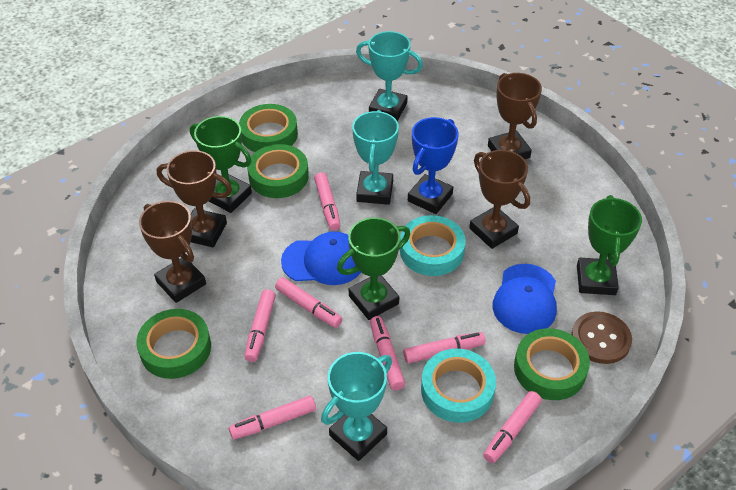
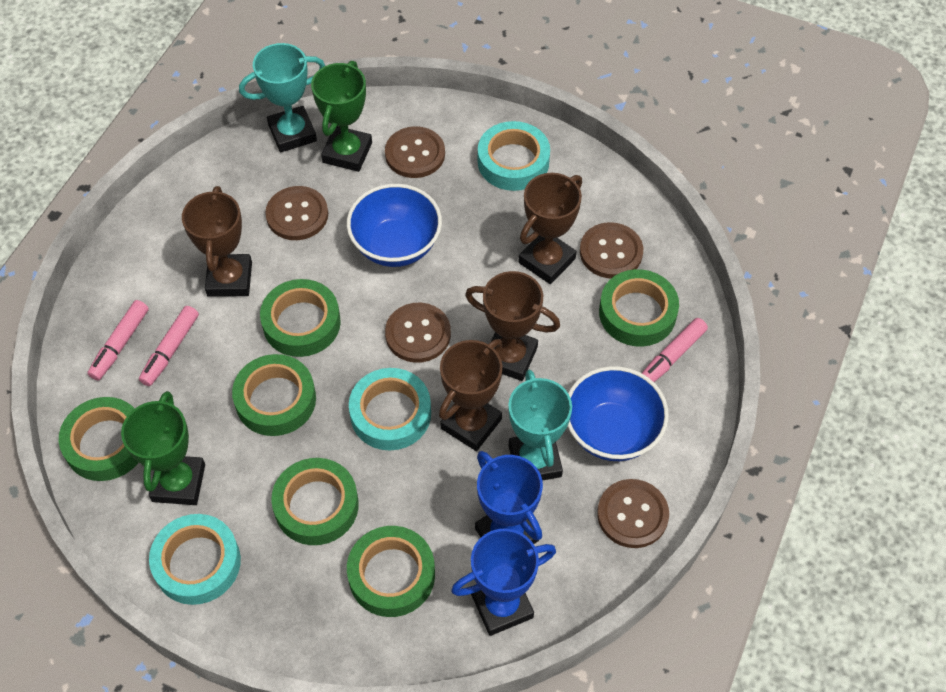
blue bowl: 0 -> 2
blue cap: 2 -> 0
blue trophy: 1 -> 2
brown button: 1 -> 5
green tape: 4 -> 6
green trophy: 3 -> 2
pink marker: 7 -> 3
turquoise tape: 2 -> 3
turquoise trophy: 3 -> 2

